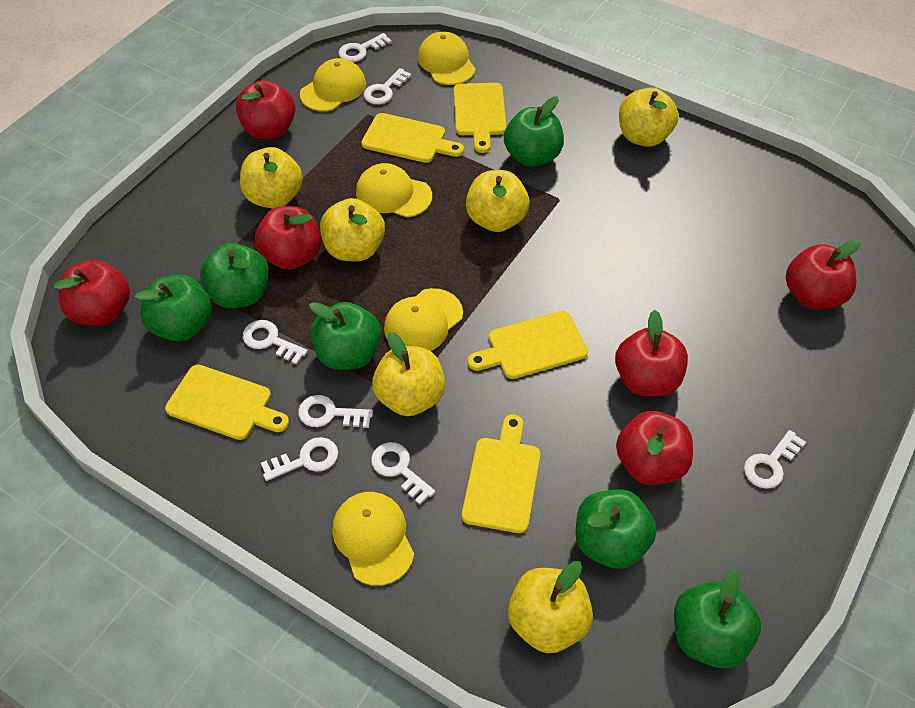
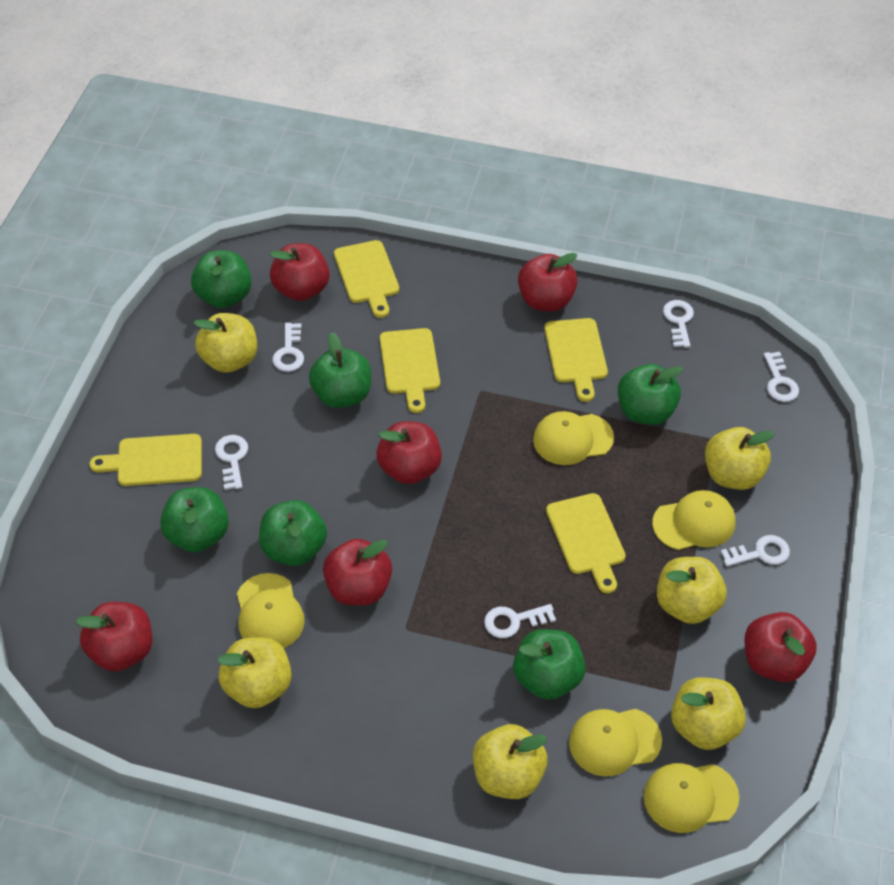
white key: 7 -> 6

